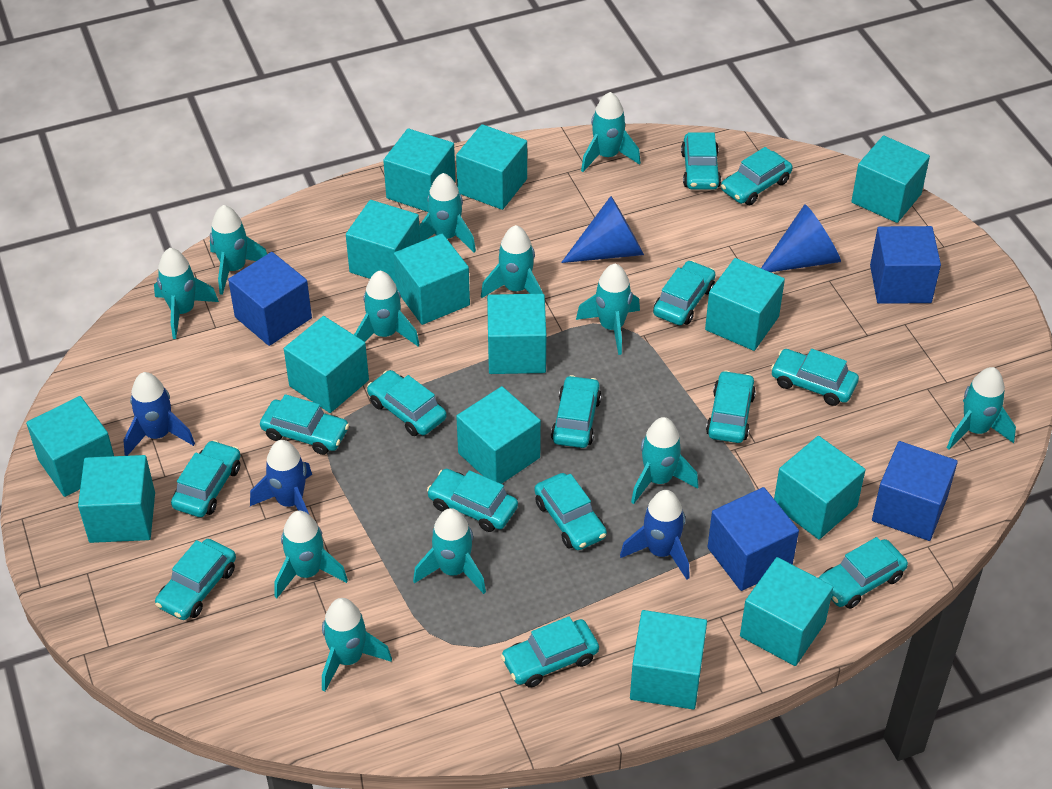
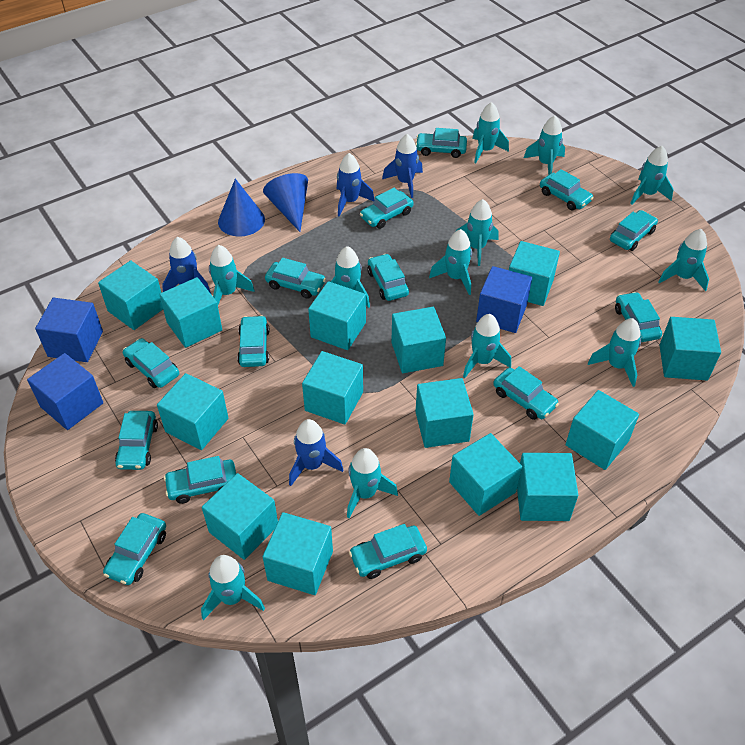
blue cube: 4 -> 3
blue rocket: 3 -> 4

